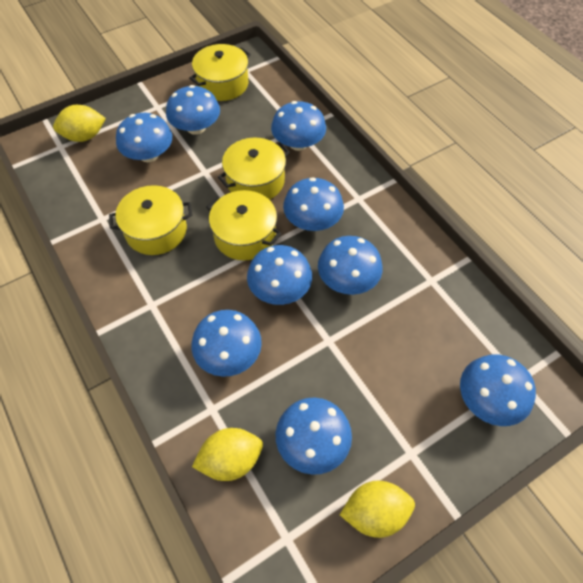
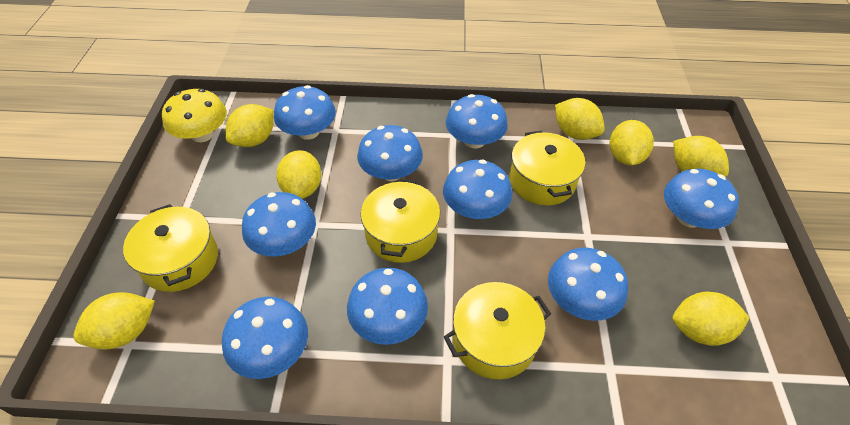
yellow lemon: 3 -> 7
yellow mushroom: 0 -> 1

